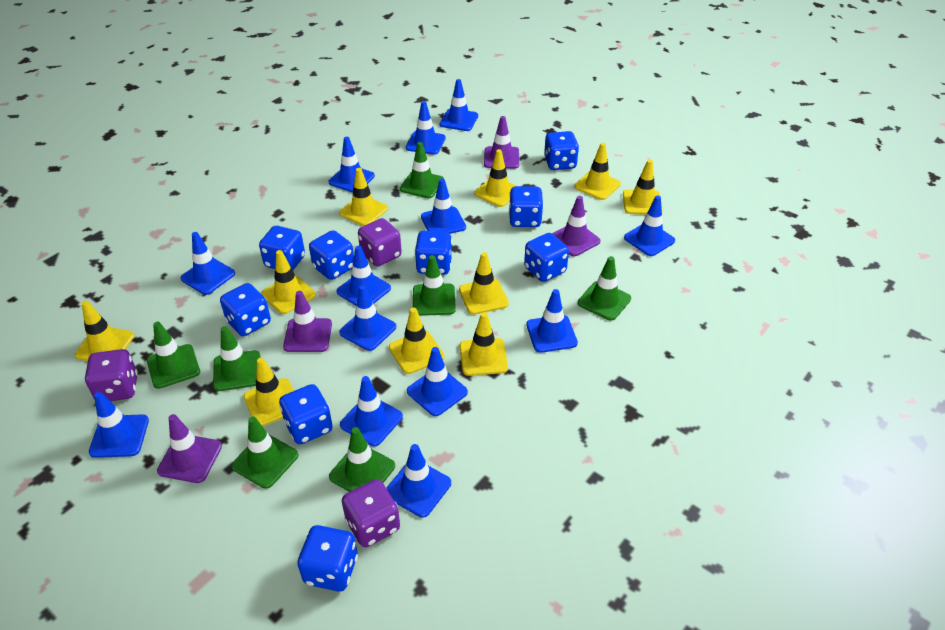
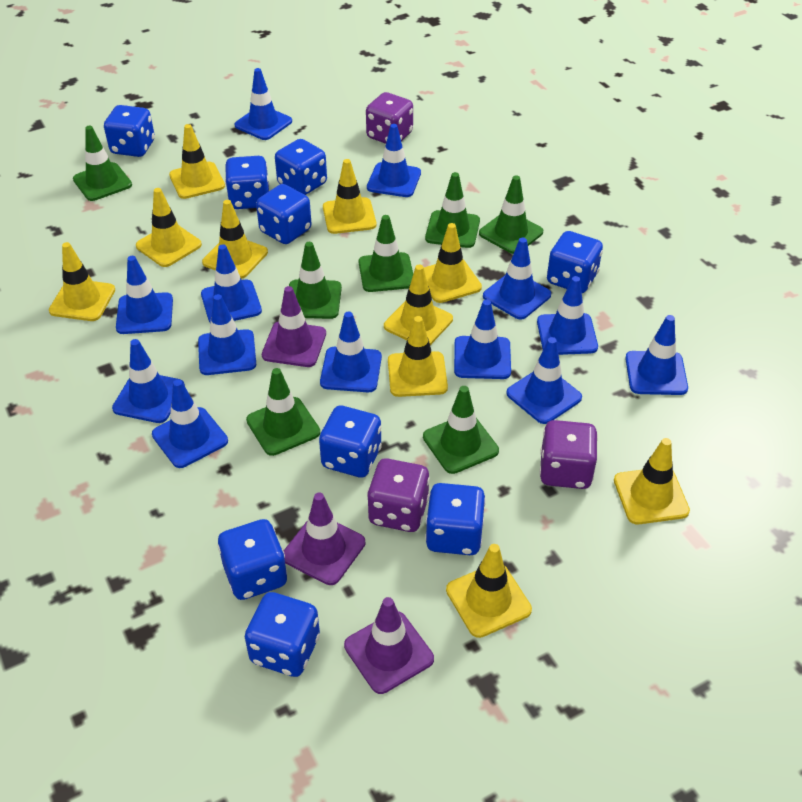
purple traffic cone: 4 -> 3

